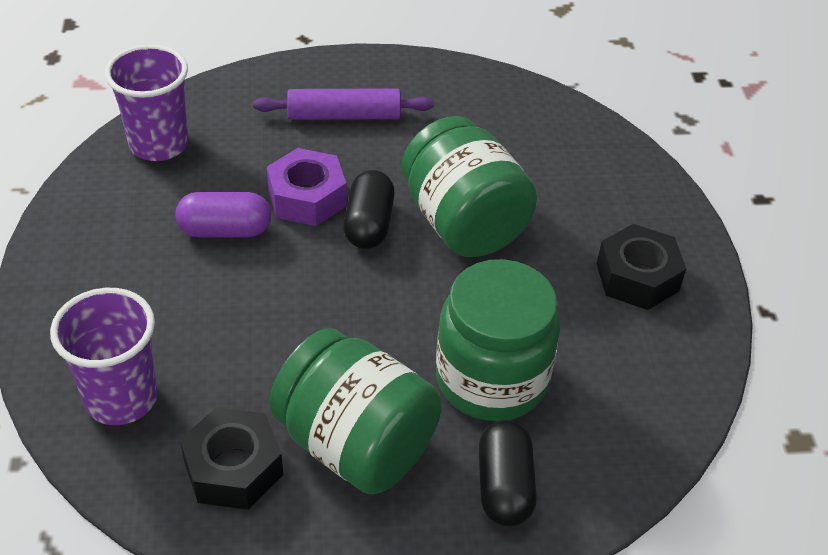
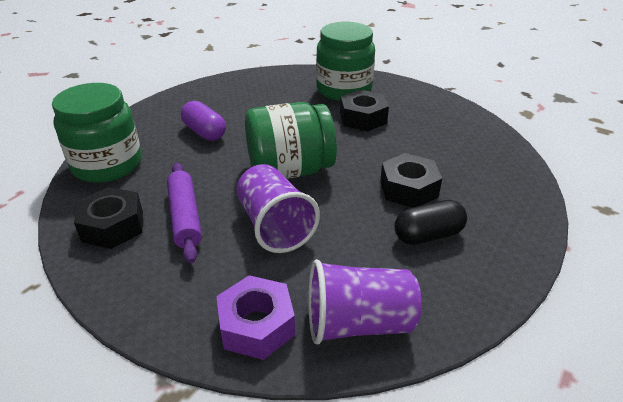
black capsule: 2 -> 1
black nut: 2 -> 3

